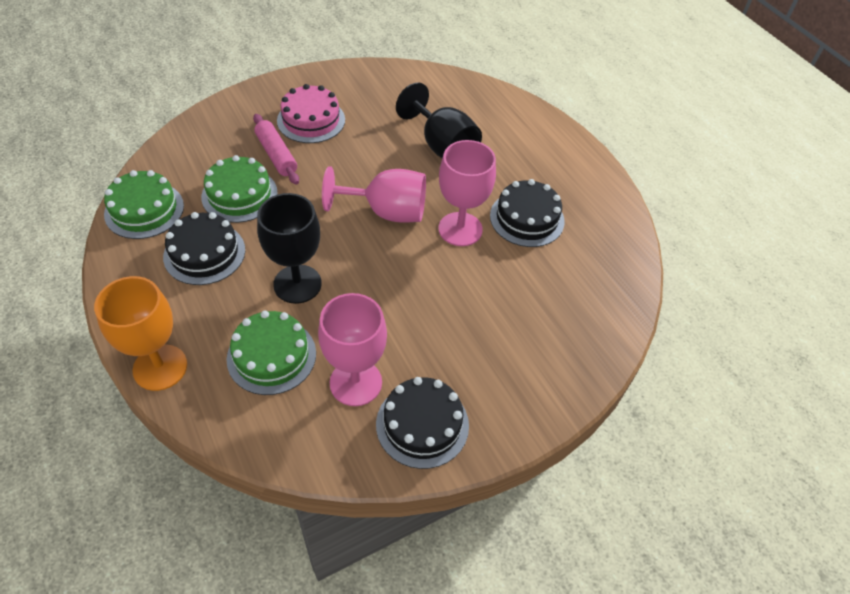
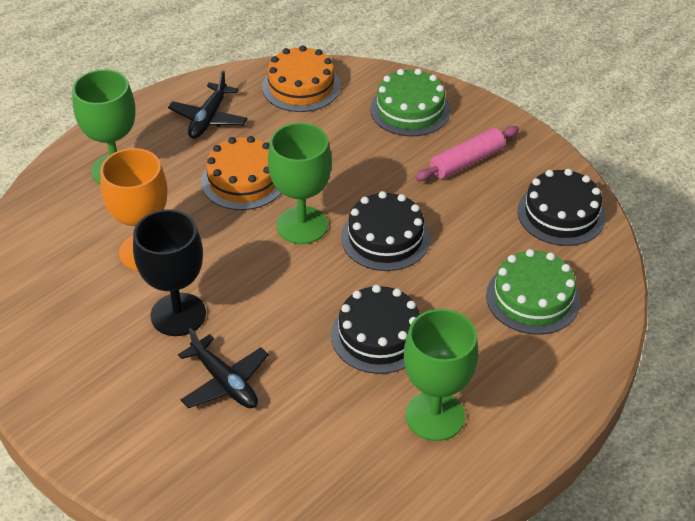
black goblet: 2 -> 1
black plane: 0 -> 2
green cake: 3 -> 2
green goblet: 0 -> 3
orange cake: 0 -> 2
pink cake: 1 -> 0
pink goblet: 3 -> 0

